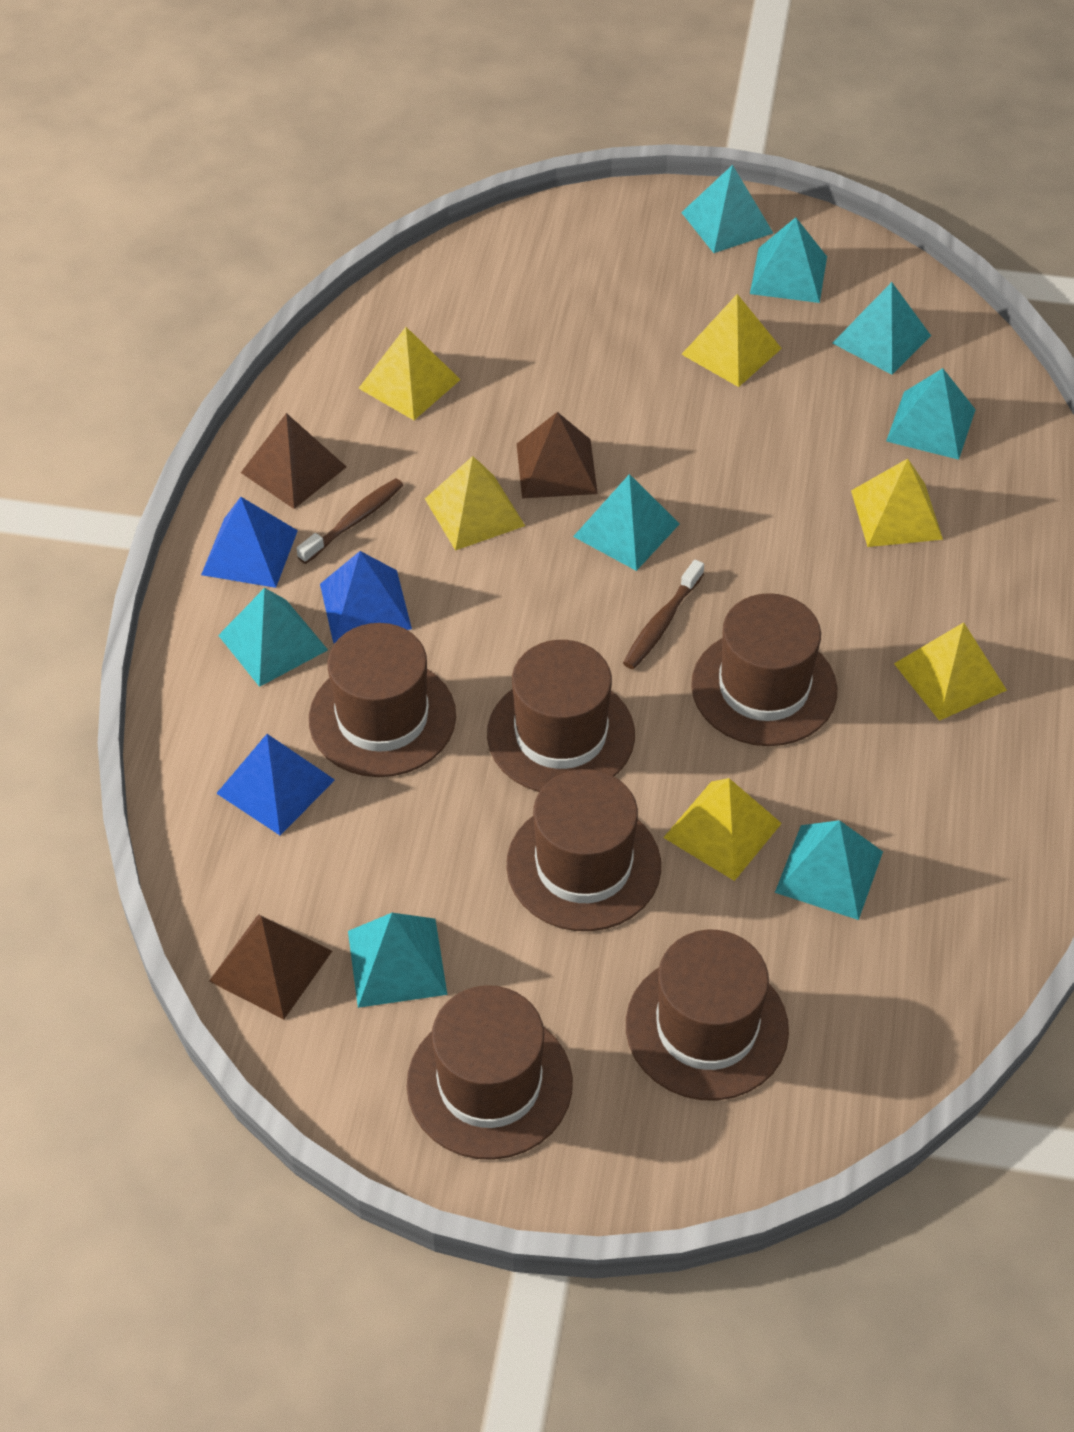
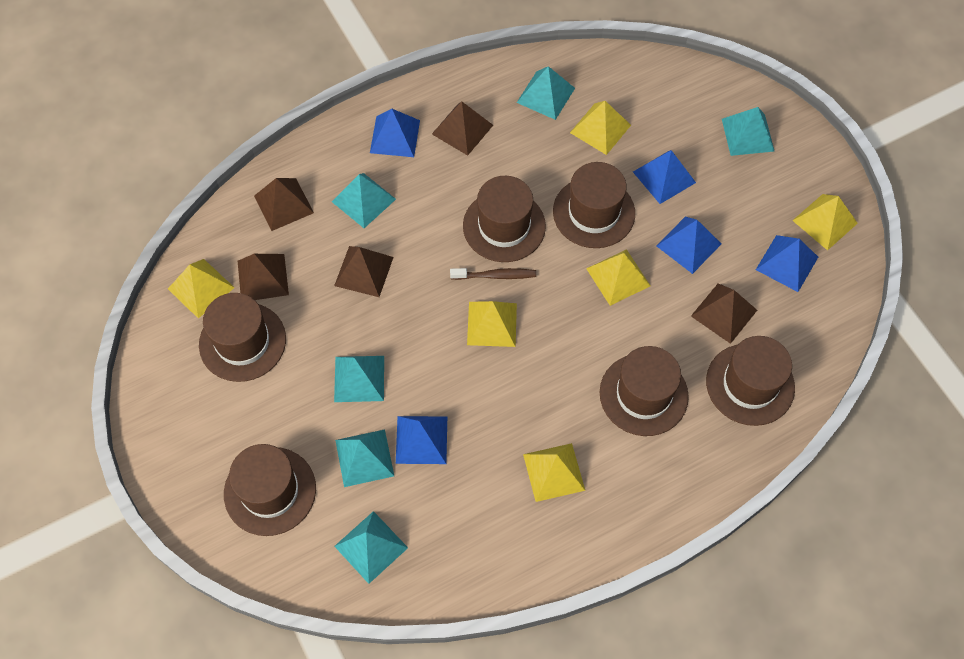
blue pyramid: 3 -> 5
brown pyramid: 3 -> 5
brown toothbrush: 2 -> 1
turquoise pyramid: 8 -> 6

